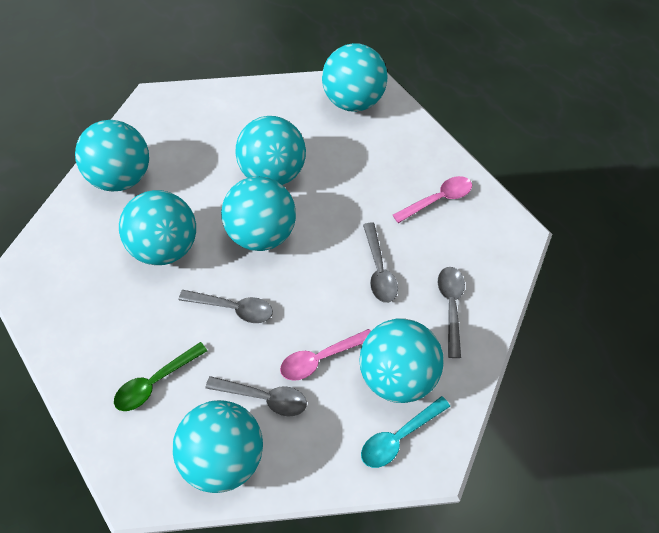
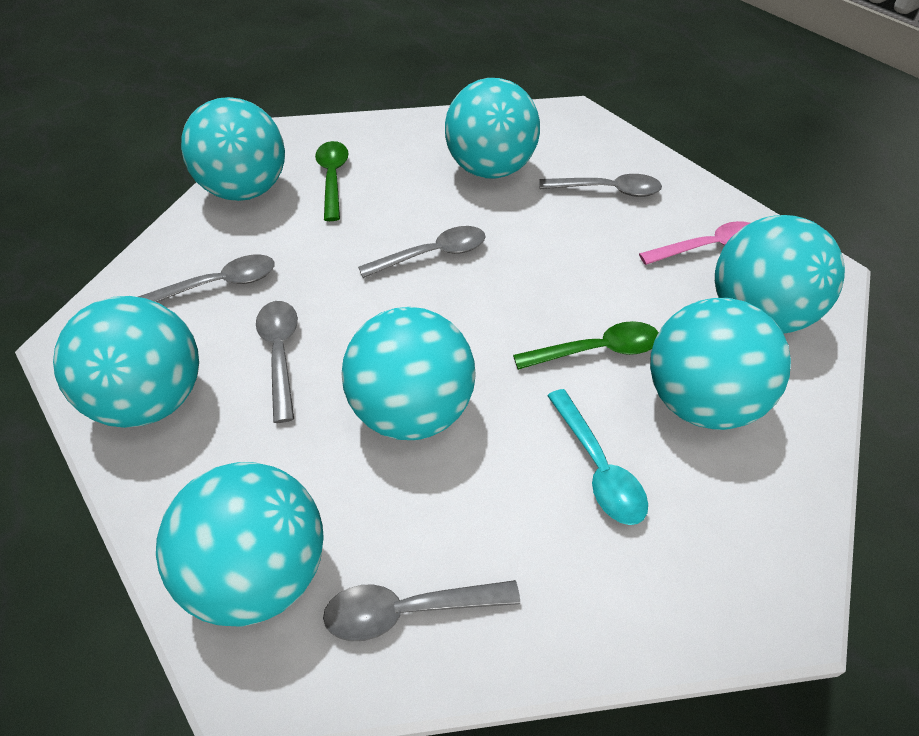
green spoon: 1 -> 2
grey spoon: 4 -> 5
pink spoon: 2 -> 1

